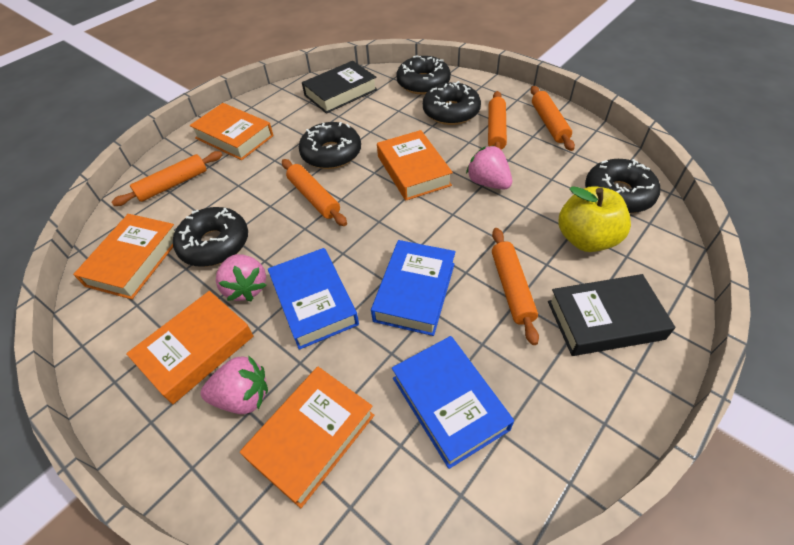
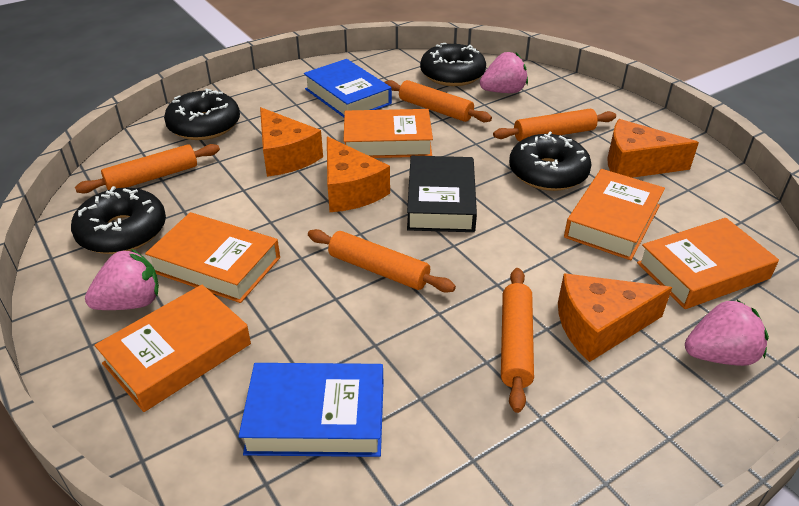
black book: 2 -> 1
black donut: 5 -> 4
blue book: 3 -> 2
orange cheese: 0 -> 4
yellow apple: 1 -> 0

